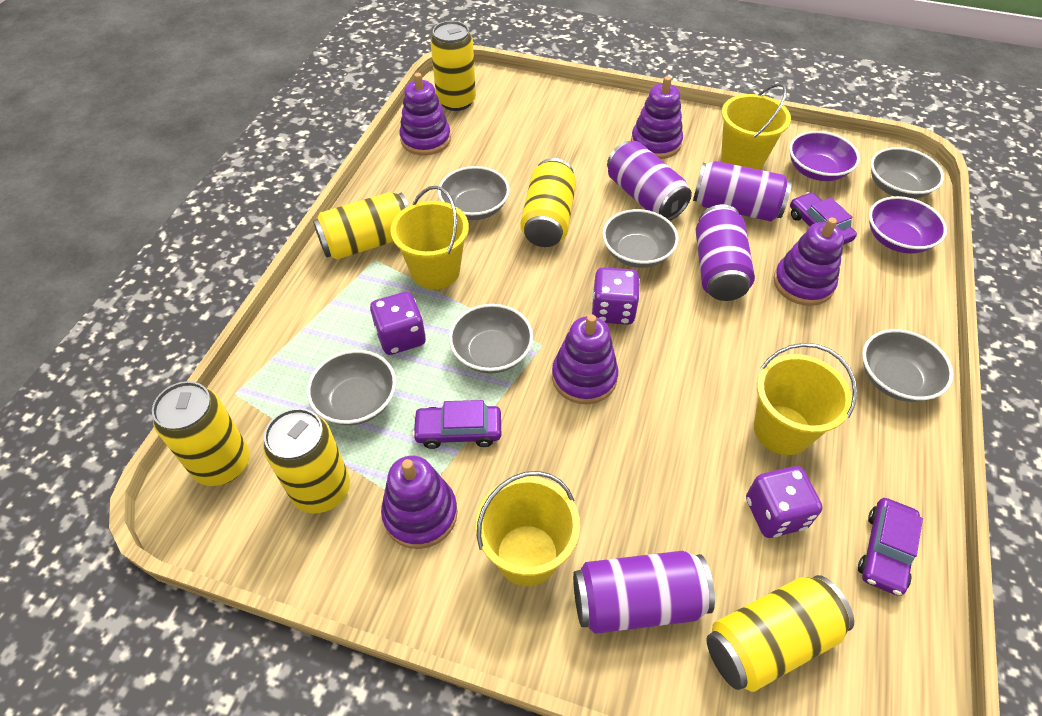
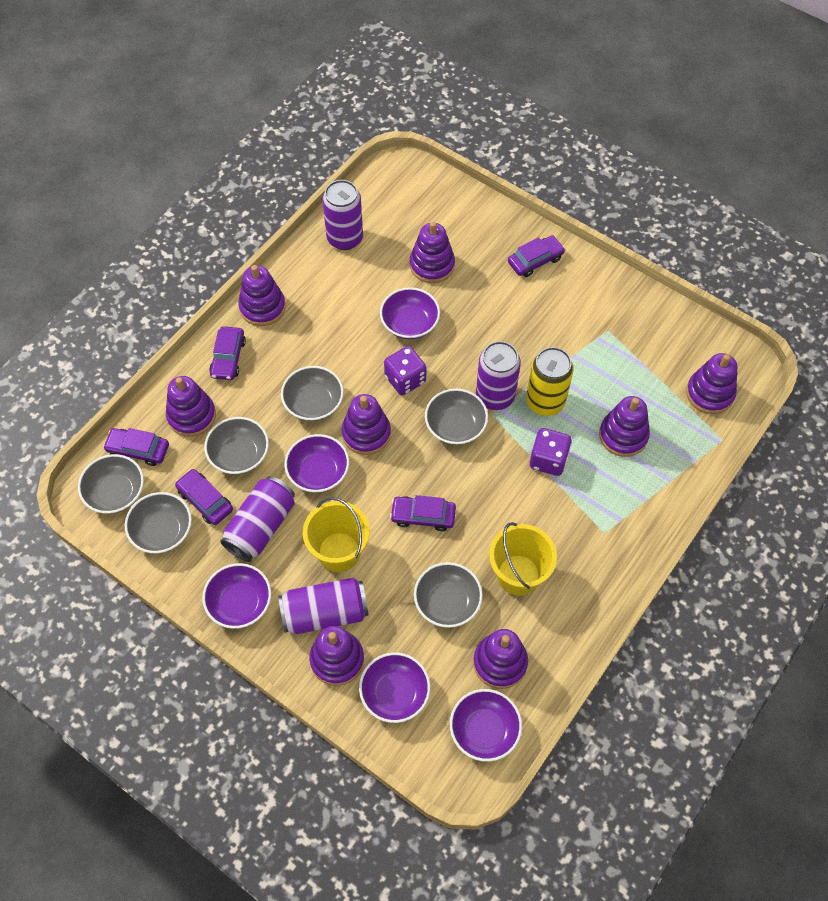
purple bowl: 2 -> 5
purple car: 3 -> 5
purple dice: 3 -> 2
purple stacking toy: 5 -> 8
yellow bucket: 4 -> 2
yellow can: 6 -> 1

